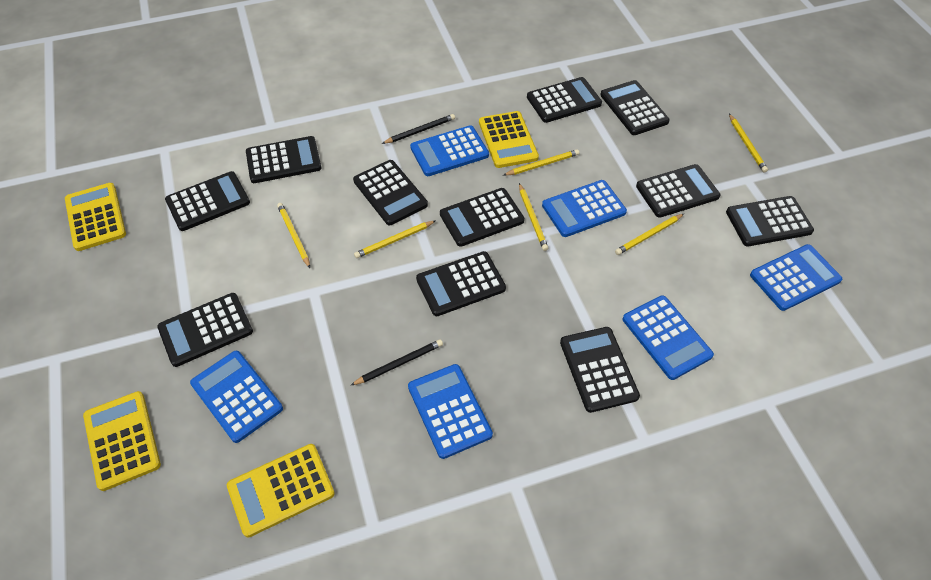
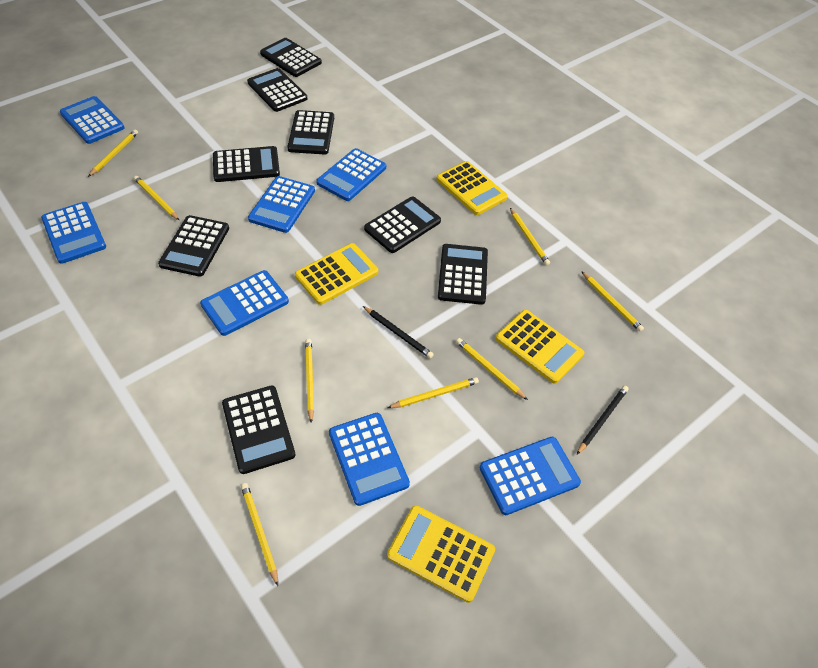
black calculator: 11 -> 8
blue calculator: 6 -> 7
yellow pencil: 6 -> 8

